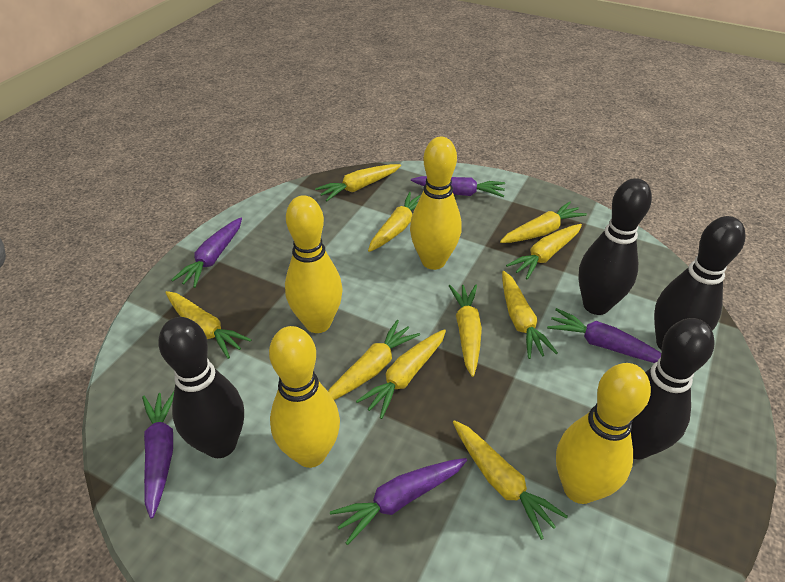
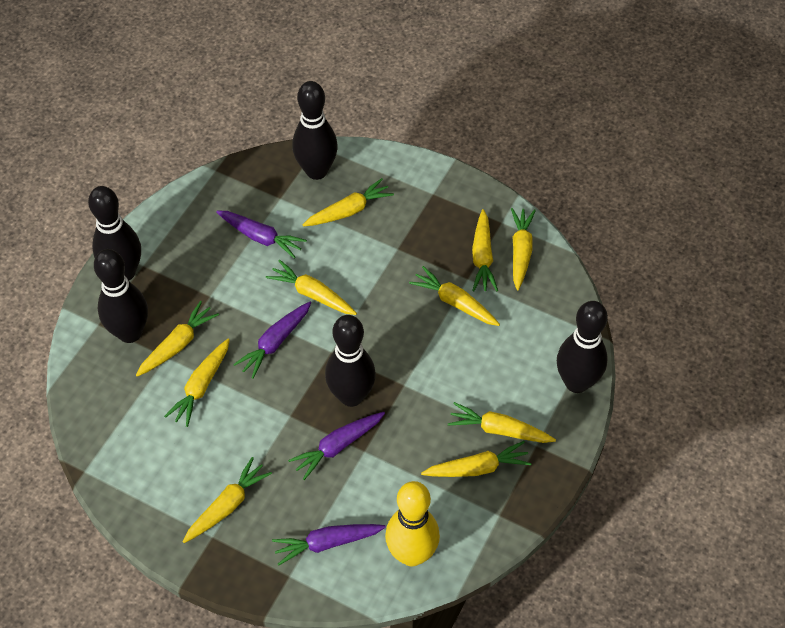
black bowling pin: 4 -> 5
purple carrot: 5 -> 4
yellow bowling pin: 4 -> 1

